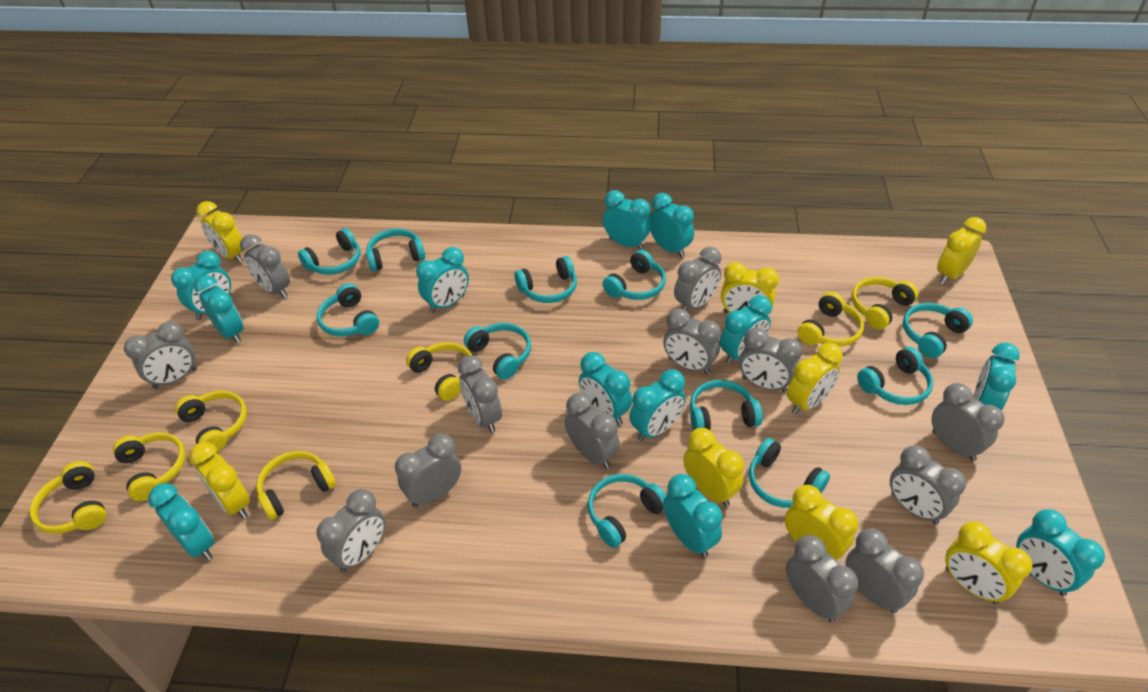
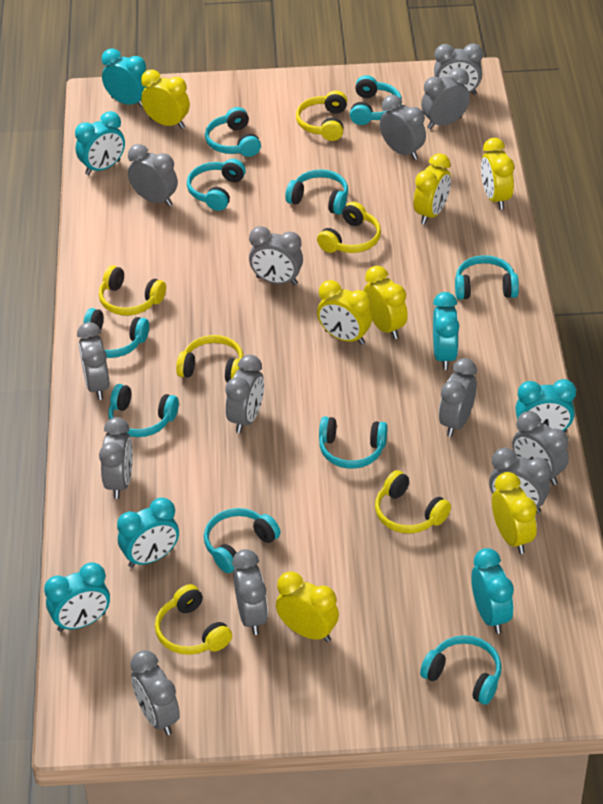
turquoise clock: 12 -> 7
turquoise headphones: 11 -> 10
yellow clock: 8 -> 7
yellow headphones: 7 -> 6

